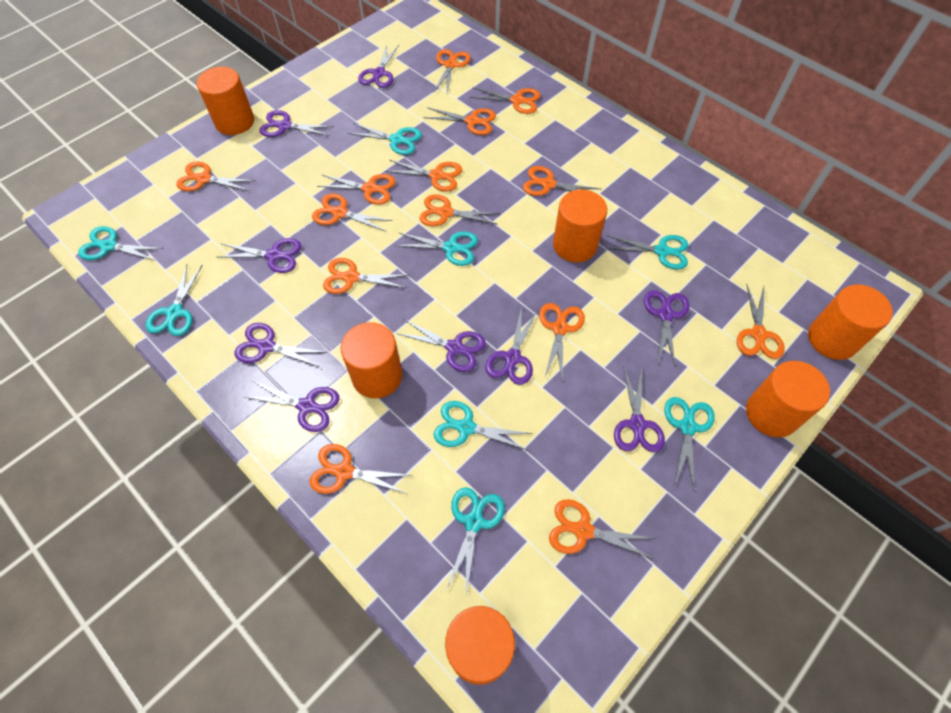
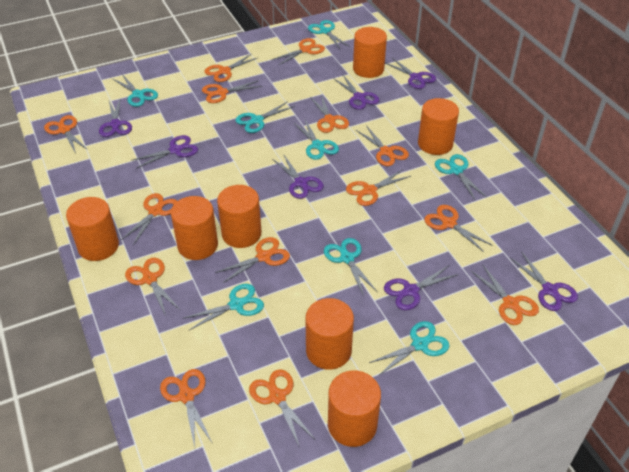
orange cylinder: 6 -> 7
purple scissors: 9 -> 7

